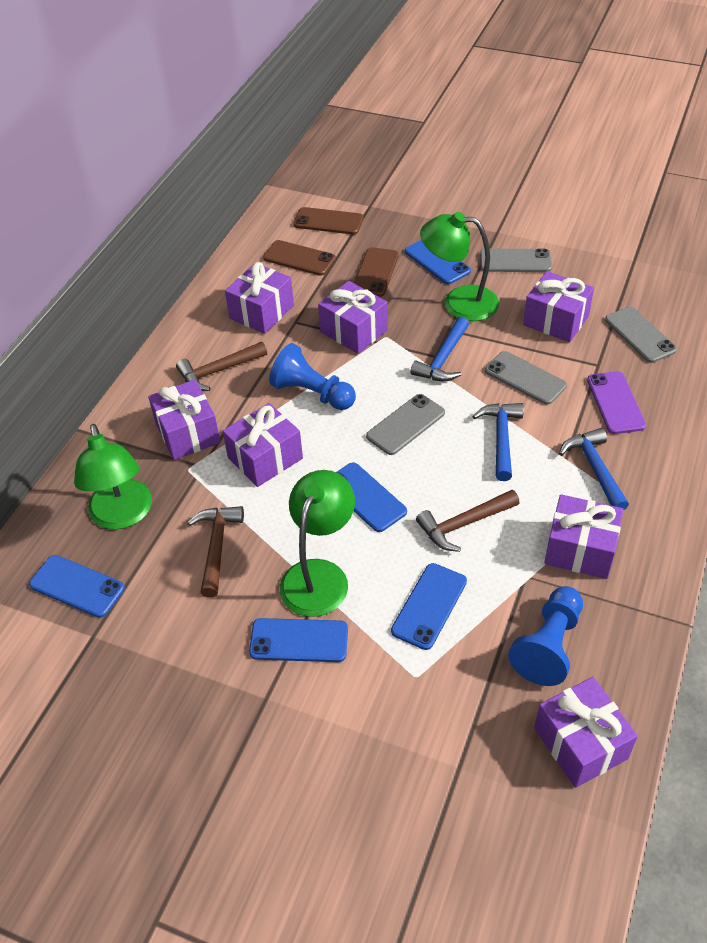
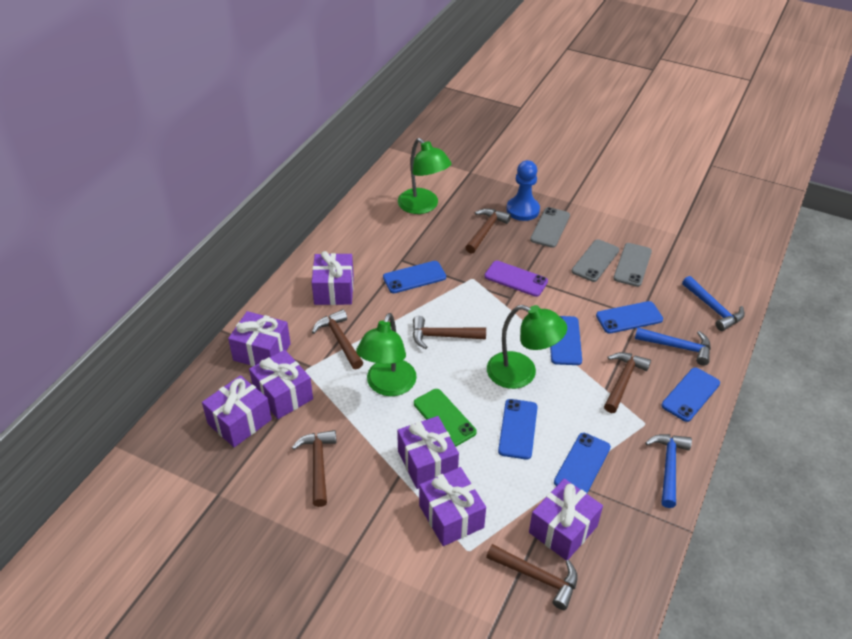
blue pawn: 2 -> 1
blue phone: 5 -> 6
brown hammer: 3 -> 6
brown phone: 3 -> 0
green phone: 0 -> 1
grey phone: 4 -> 3

